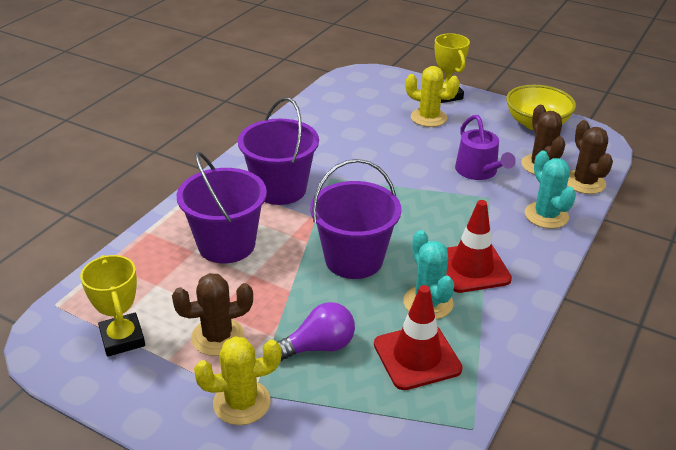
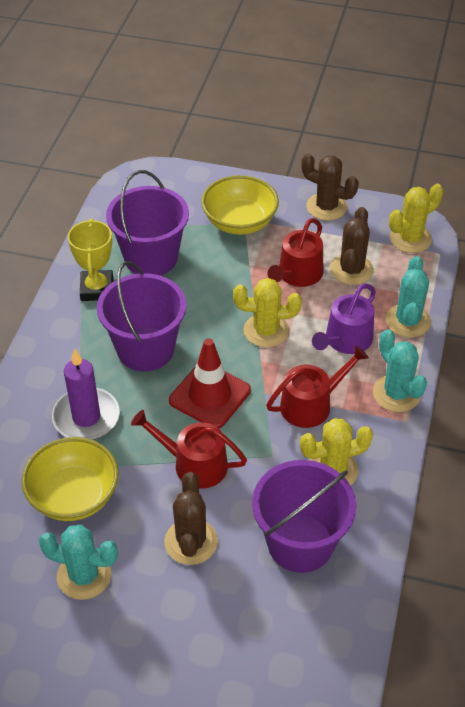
purple candle: 0 -> 1
purple light bulb: 1 -> 0
red traffic cone: 2 -> 1
red watering can: 0 -> 3
turquoise cactus: 2 -> 3
yellow bowl: 1 -> 2
yellow cactus: 2 -> 3
yellow trophy: 2 -> 1

